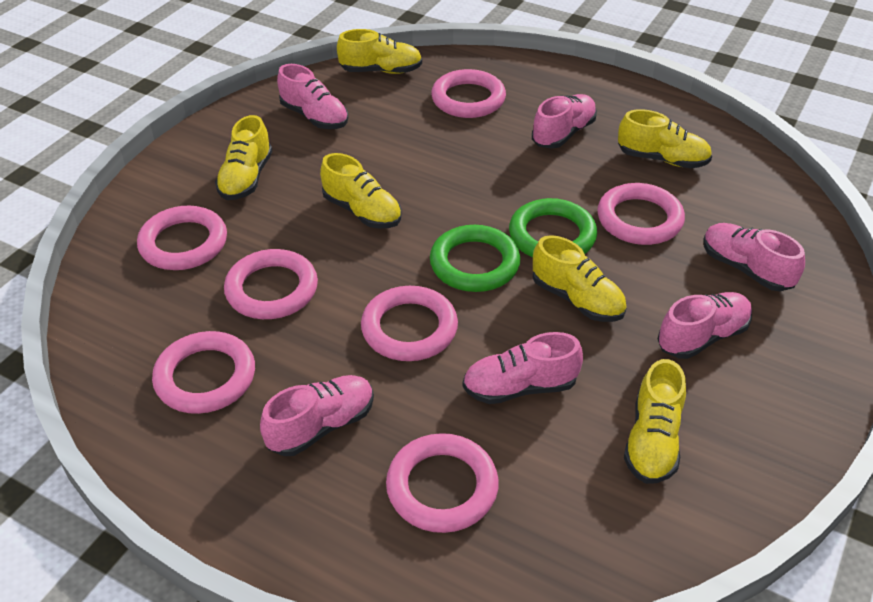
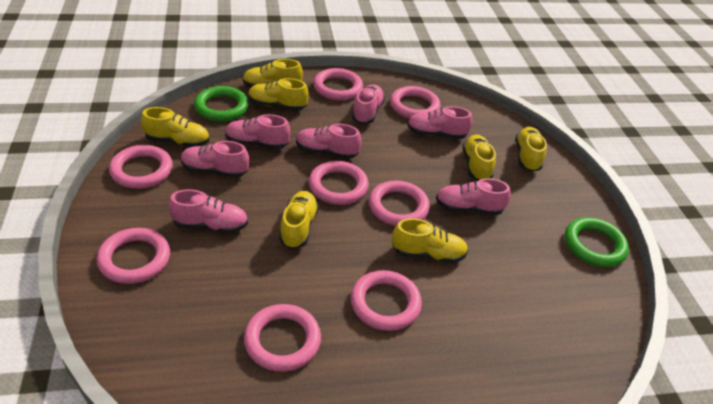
pink ring: 7 -> 8
pink shoe: 6 -> 7
yellow shoe: 6 -> 7

